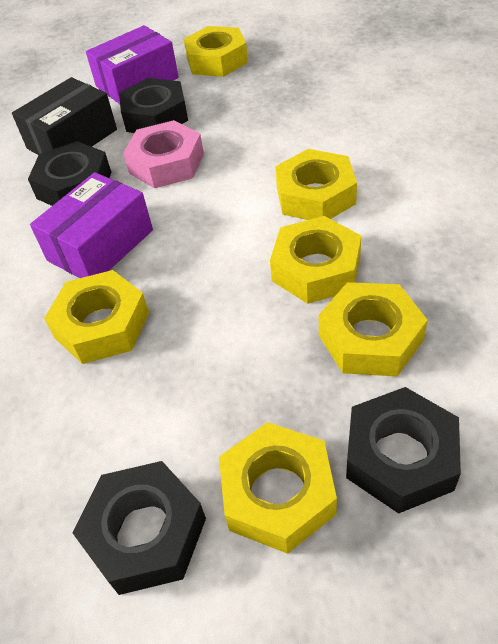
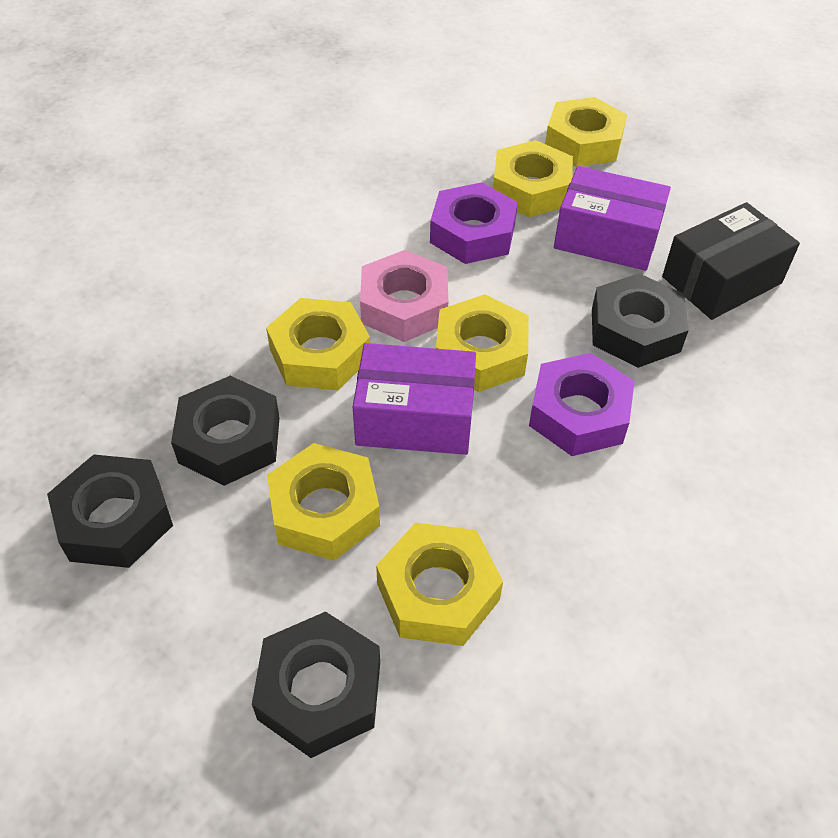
purple nut: 0 -> 2

